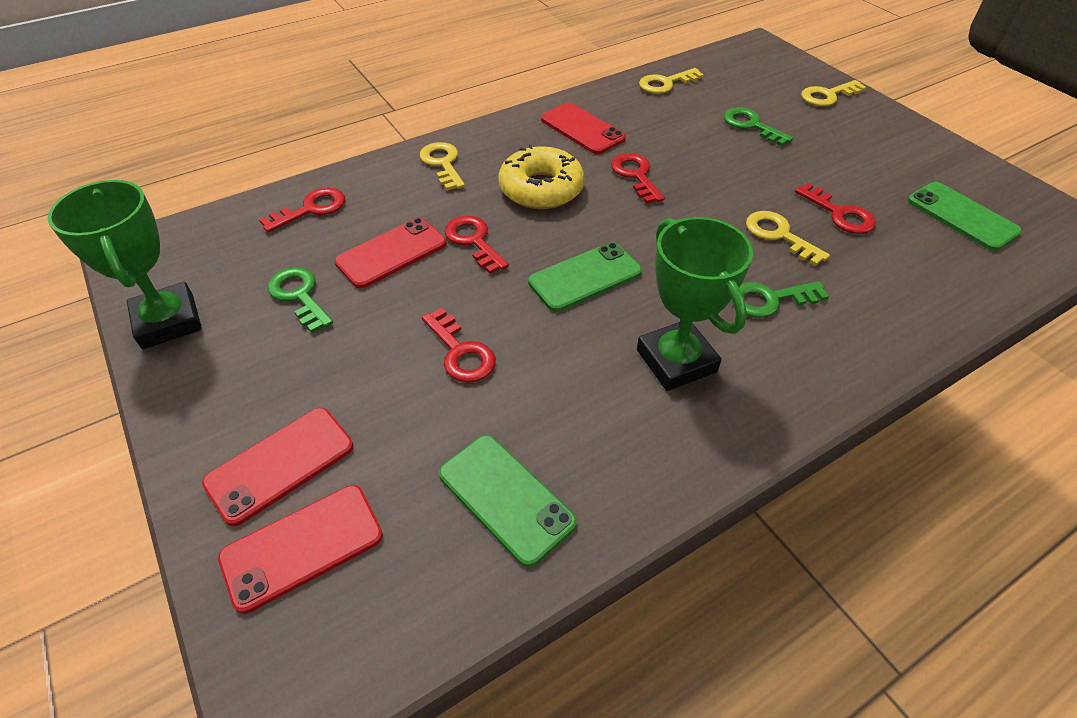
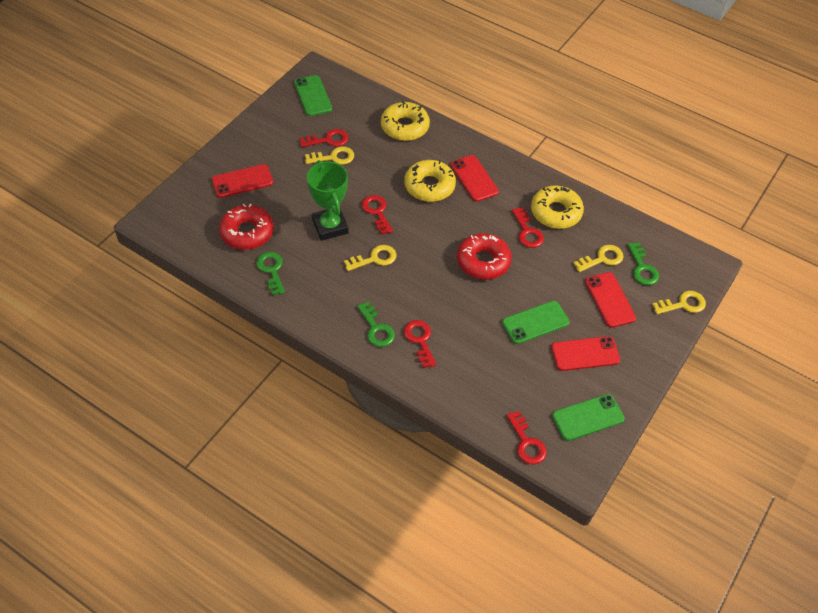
green trophy: 2 -> 1
red donut: 0 -> 2
yellow donut: 1 -> 3

